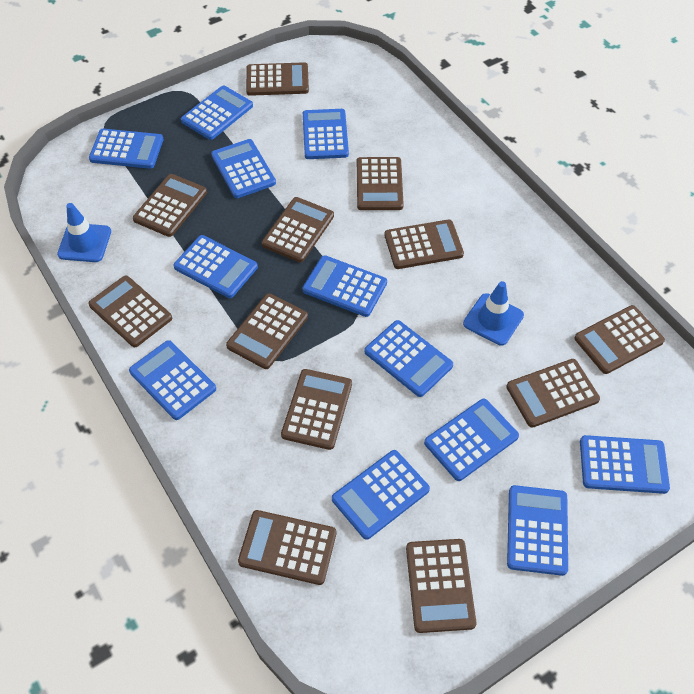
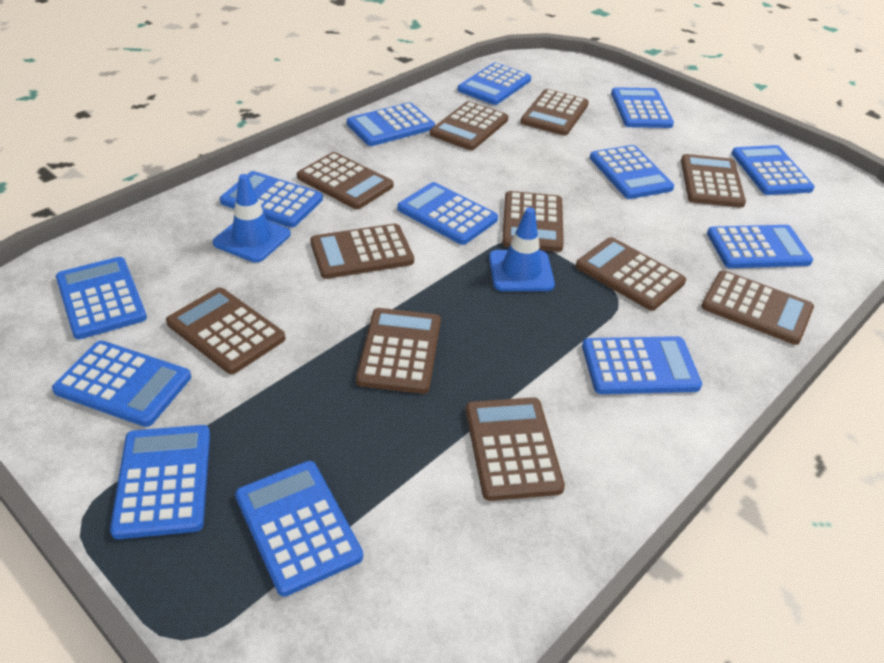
blue calculator: 12 -> 13
brown calculator: 12 -> 11

